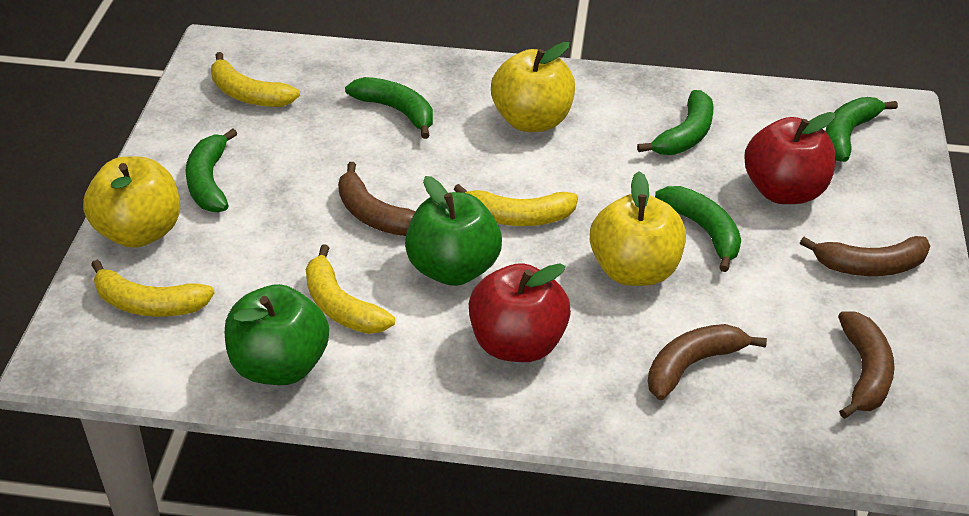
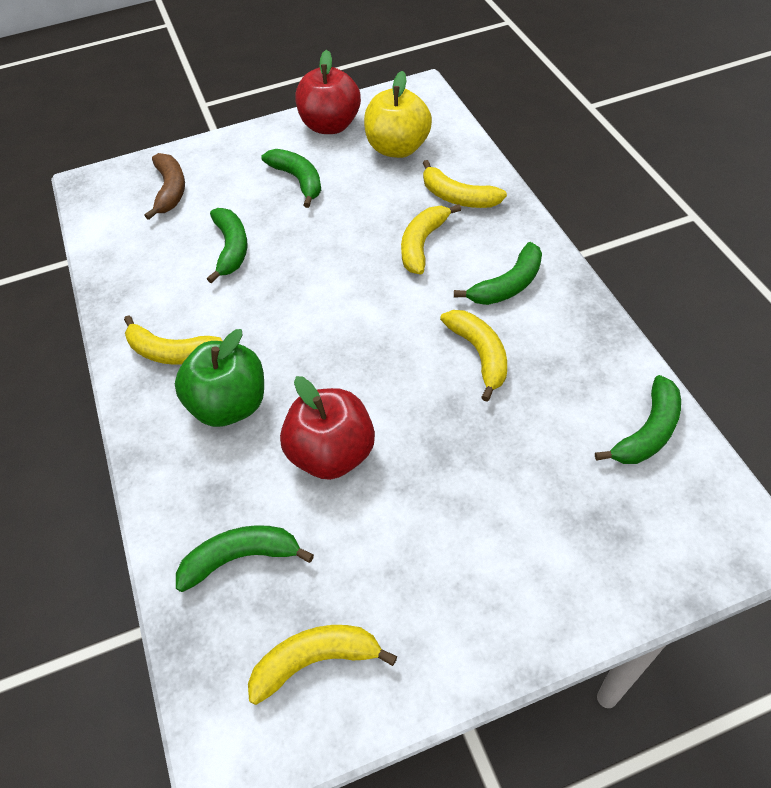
brown banana: 4 -> 1
green apple: 2 -> 1
yellow apple: 3 -> 1
yellow banana: 4 -> 5

